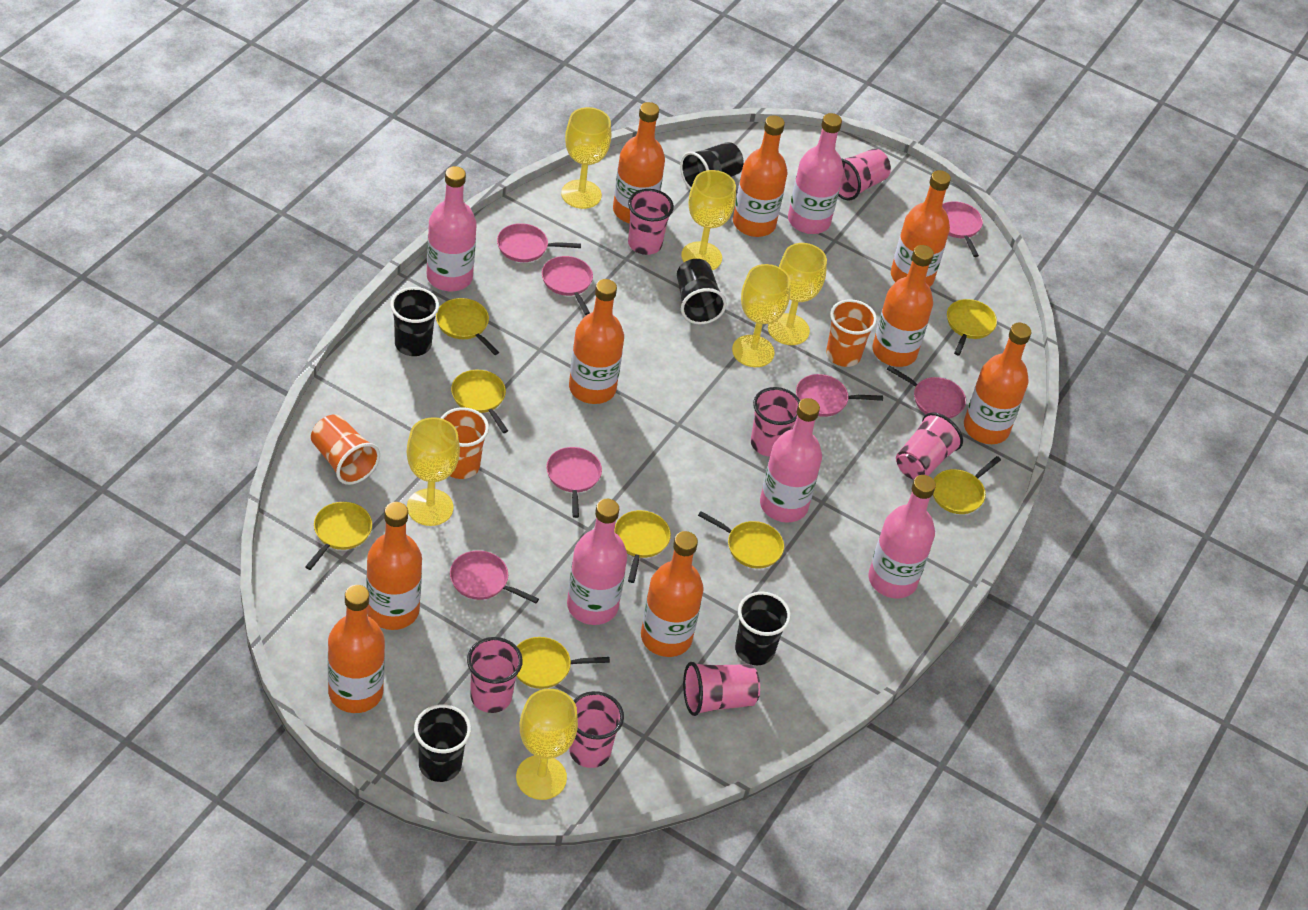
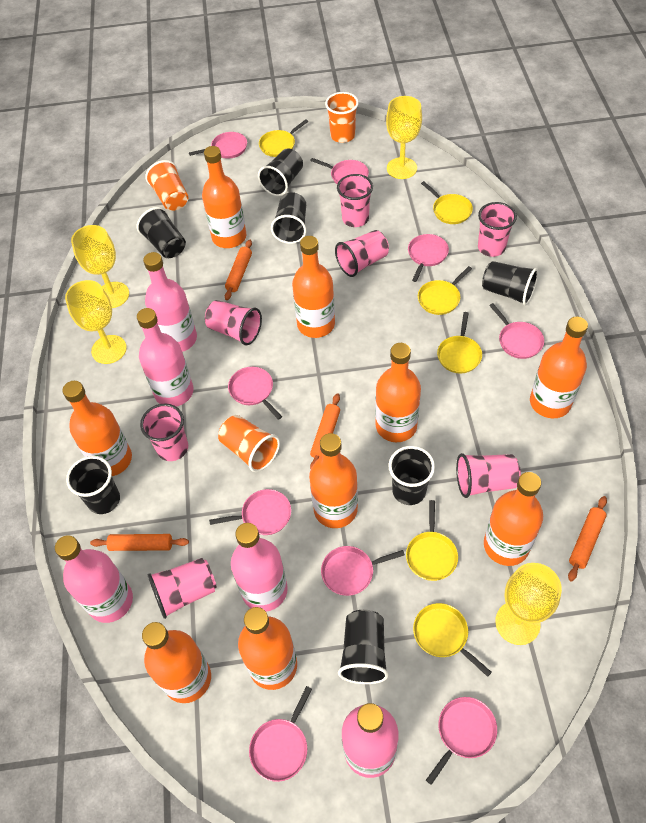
black cup: 5 -> 7
orange rolling pin: 0 -> 4
pink pan: 7 -> 9
yellow goblet: 6 -> 4
yellow pan: 8 -> 6

